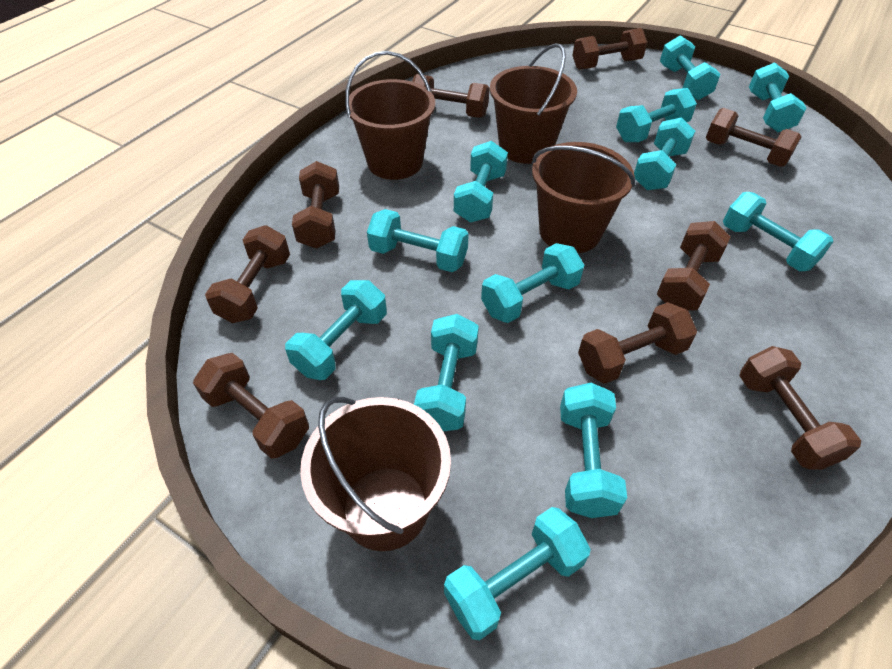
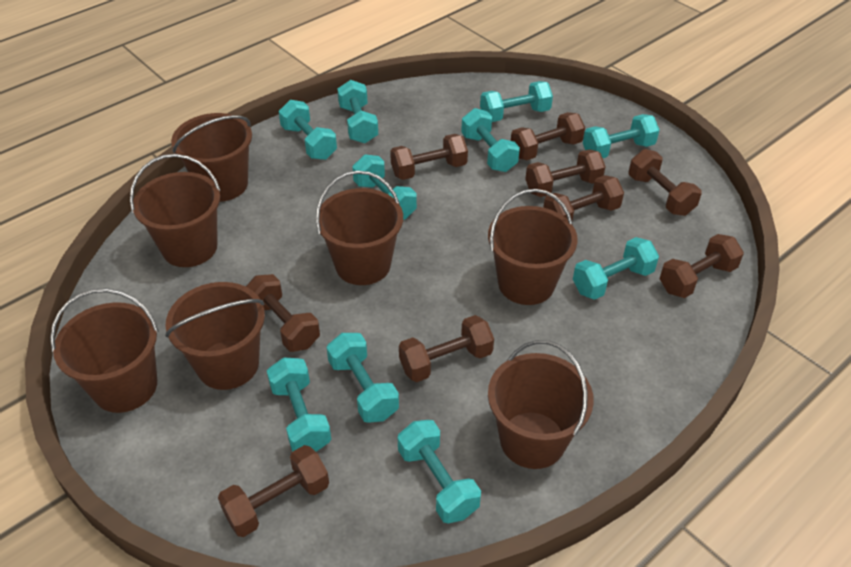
brown bucket: 4 -> 7
turquoise dumbbell: 12 -> 10

